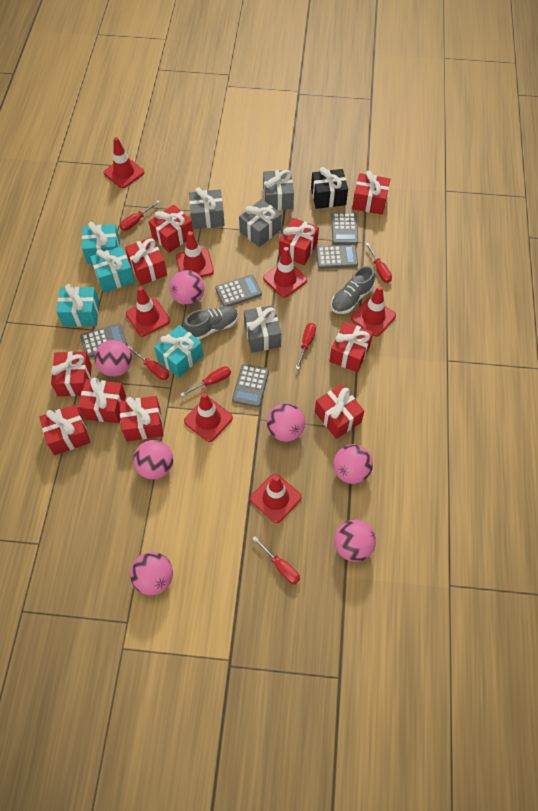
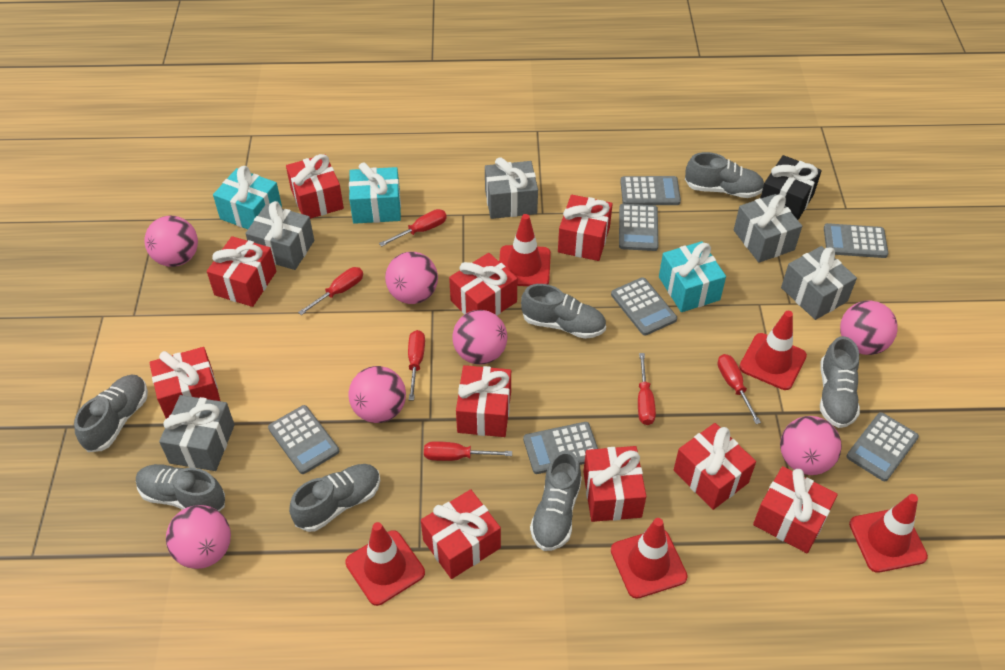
grey calculator: 5 -> 7
grey gift: 4 -> 5
grey shoe: 2 -> 7
red traffic cone: 7 -> 5
turquoise gift: 4 -> 3

